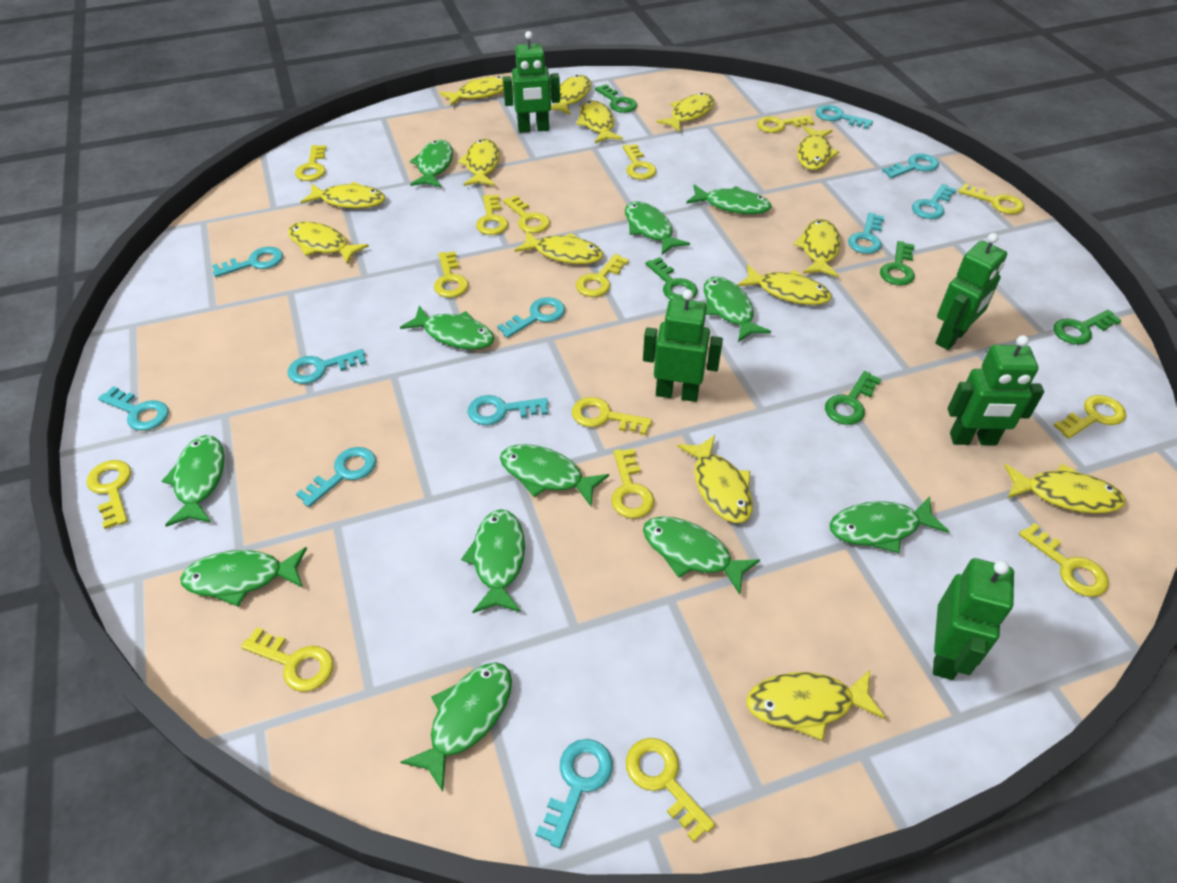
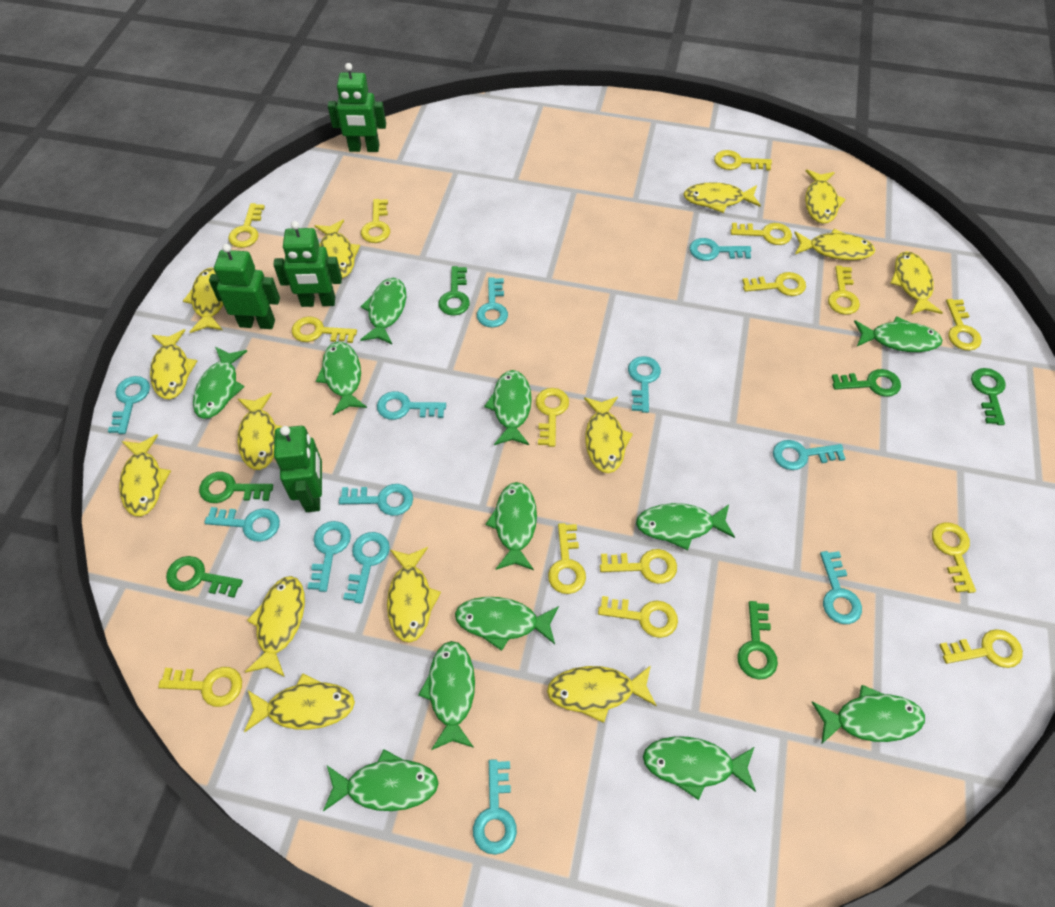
green key: 5 -> 6
green robot: 5 -> 4
turquoise key: 11 -> 12

